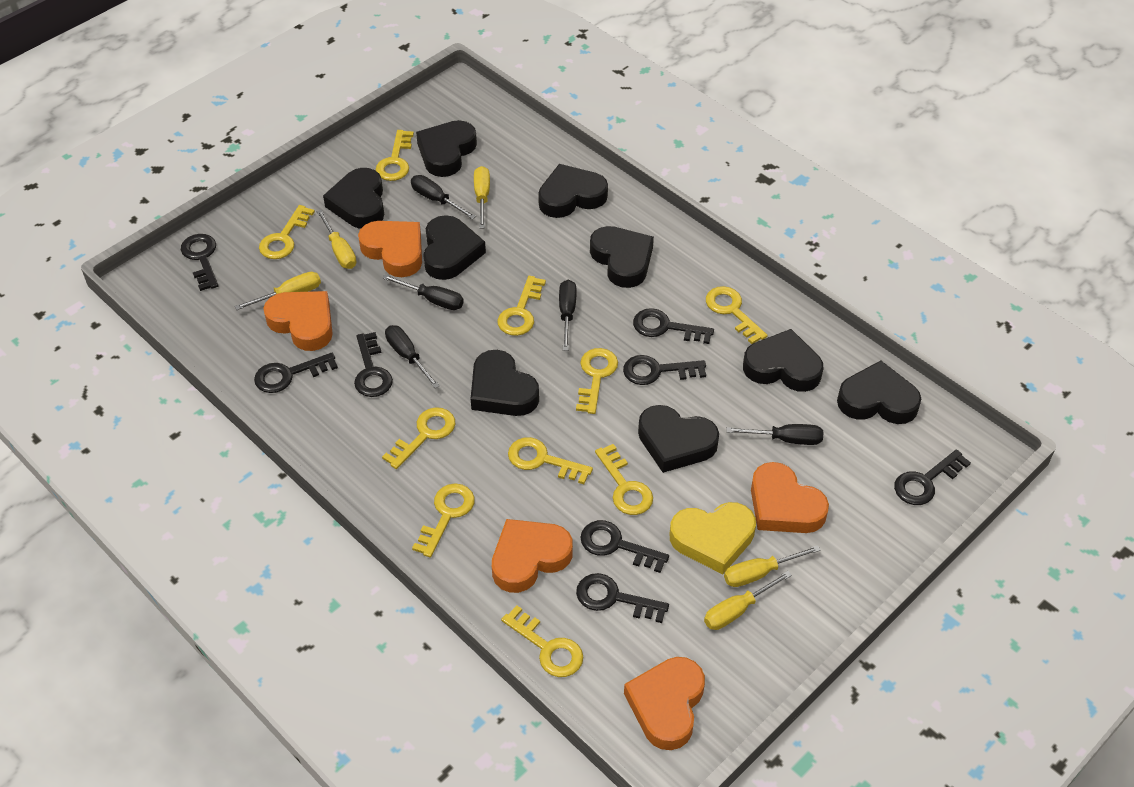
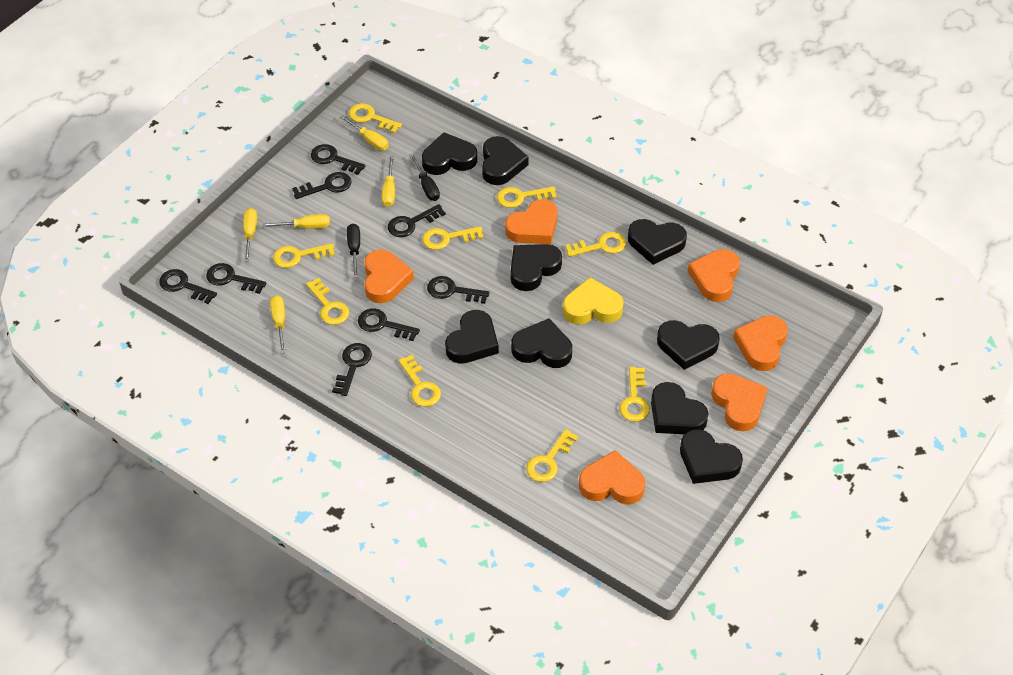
black screwdriver: 5 -> 2
orange heart: 5 -> 6
yellow key: 10 -> 9

